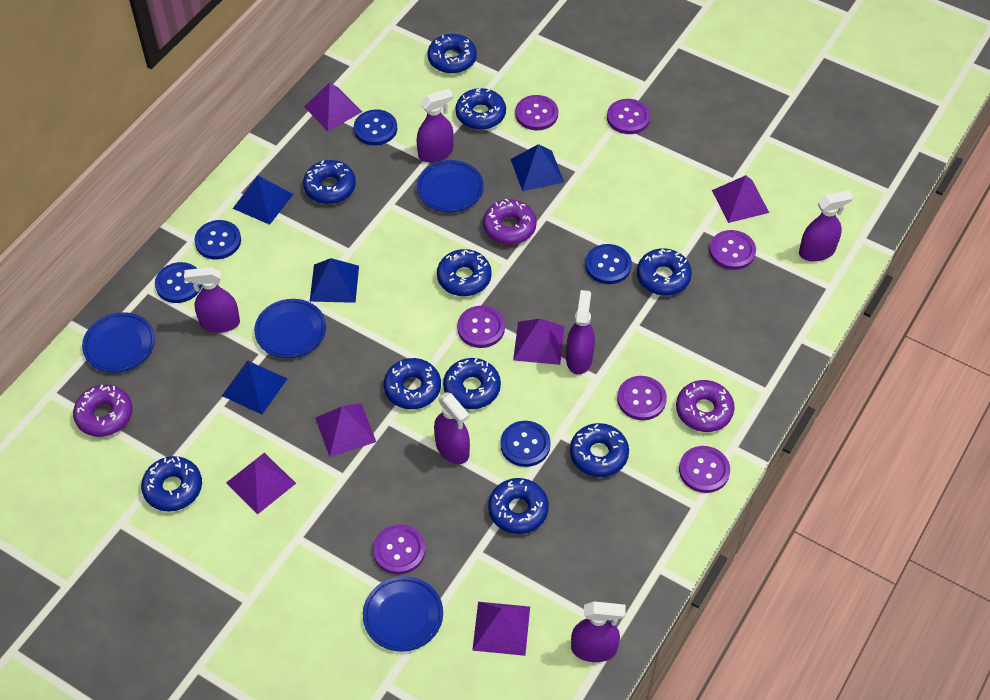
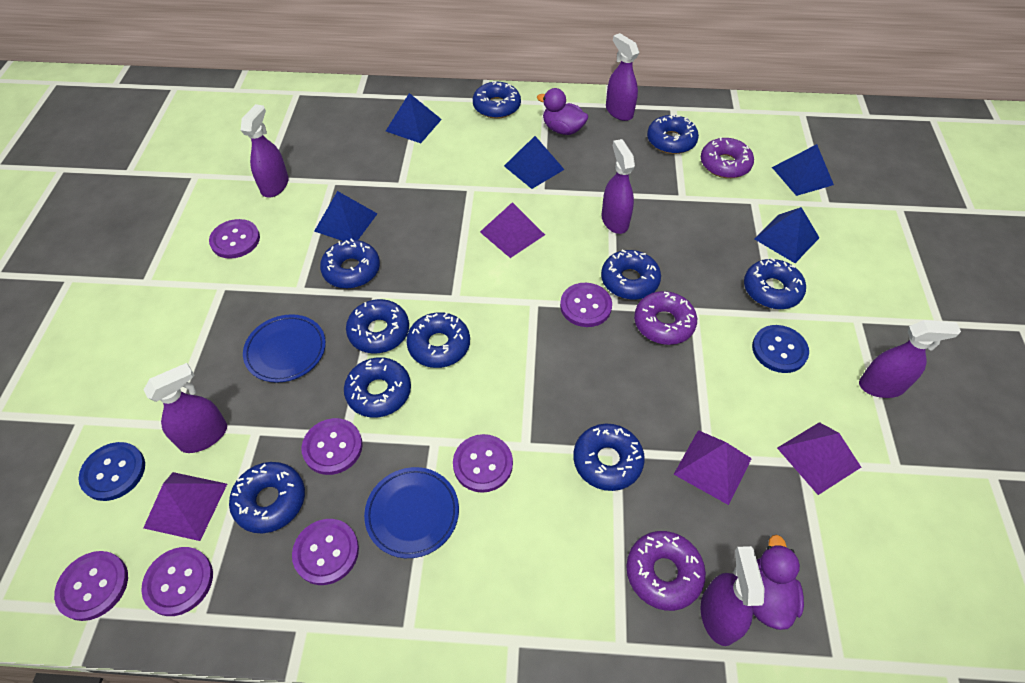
blue button: 5 -> 2
blue plate: 4 -> 2
blue pyramid: 4 -> 5
purple duck: 0 -> 2
purple pyramid: 6 -> 4

